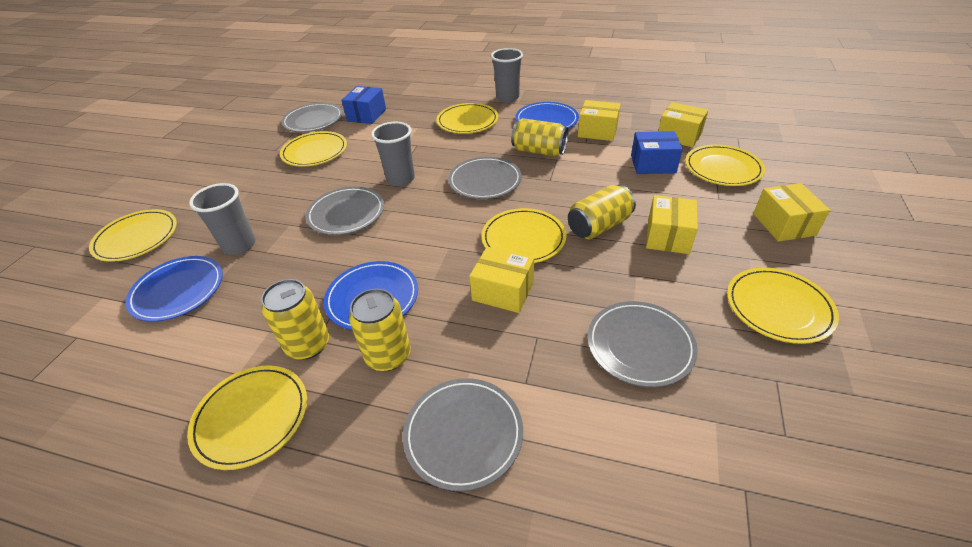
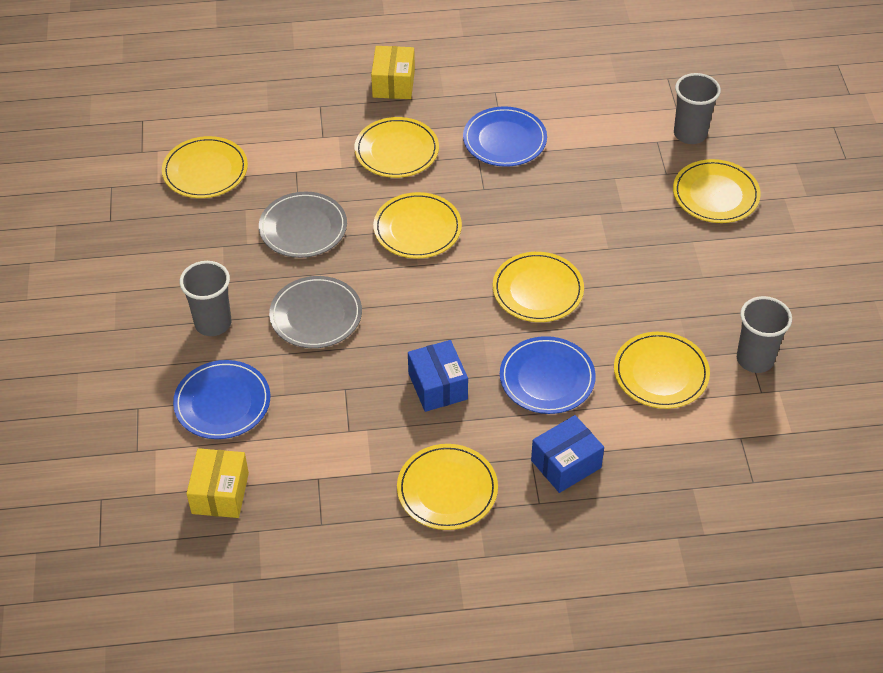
grey plate: 5 -> 2
yellow box: 5 -> 2
yellow can: 4 -> 0

